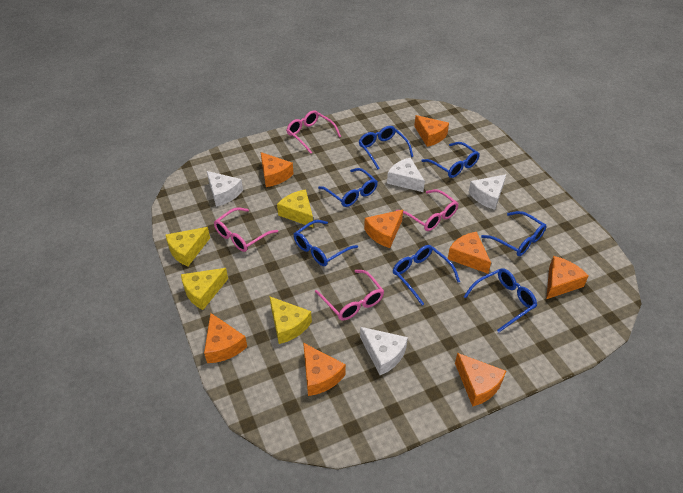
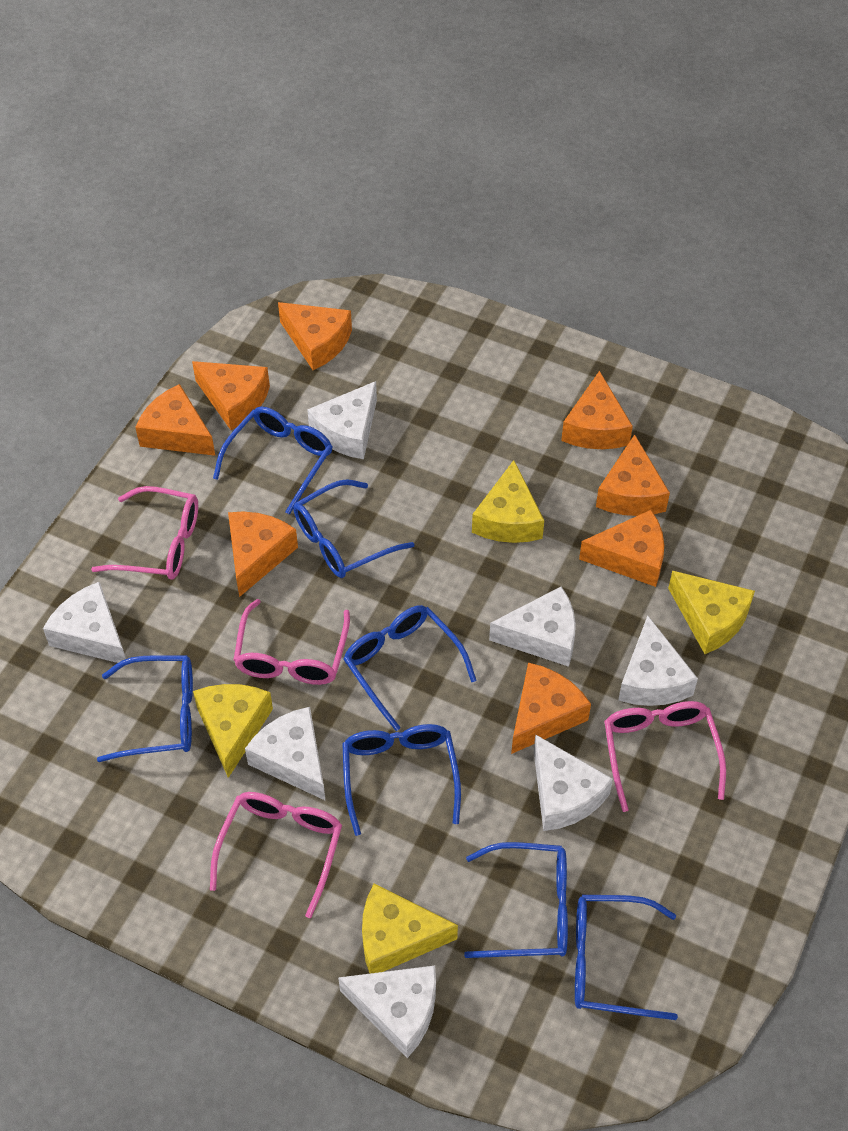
white cheese: 4 -> 7

